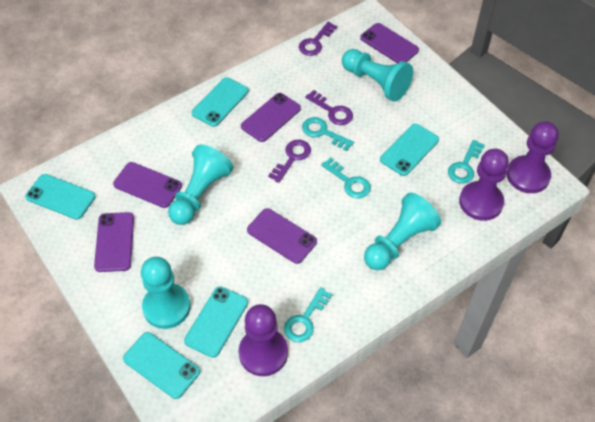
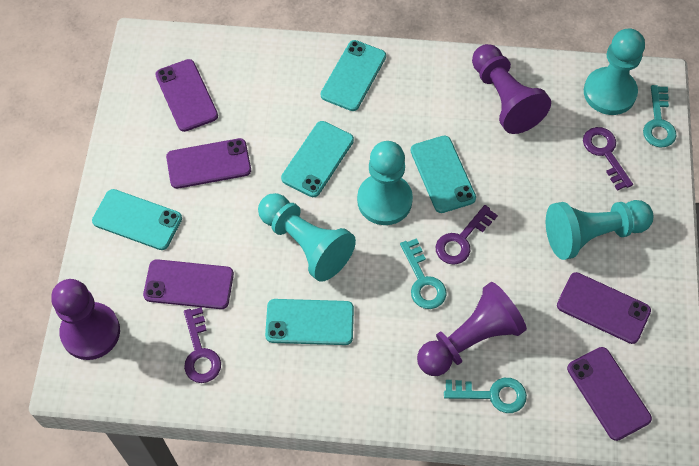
turquoise key: 4 -> 3

